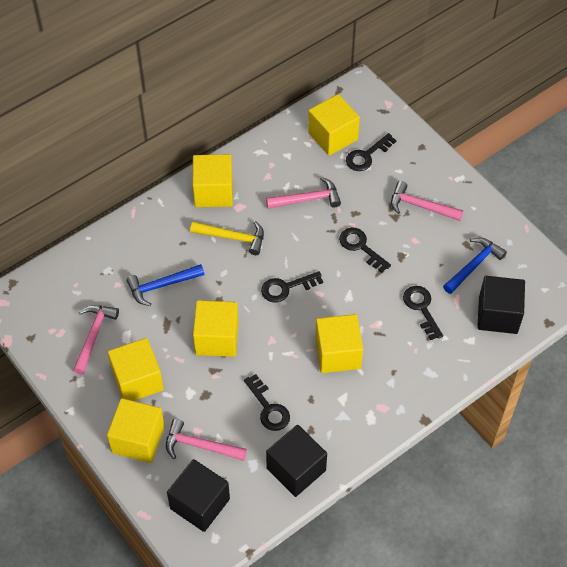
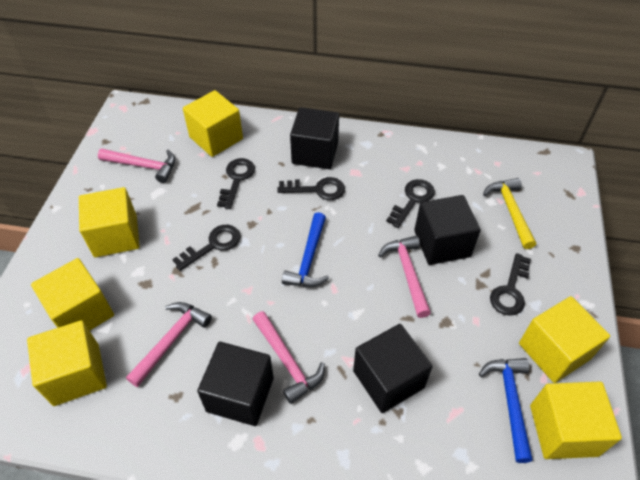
black cube: 3 -> 4

